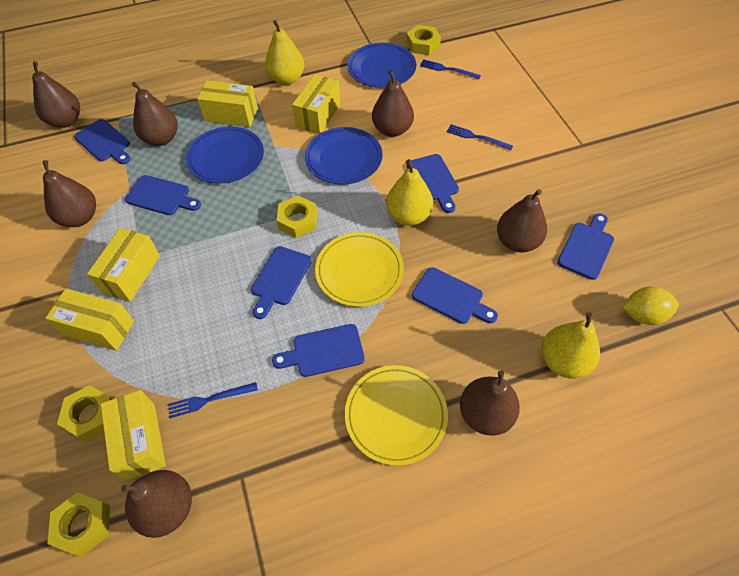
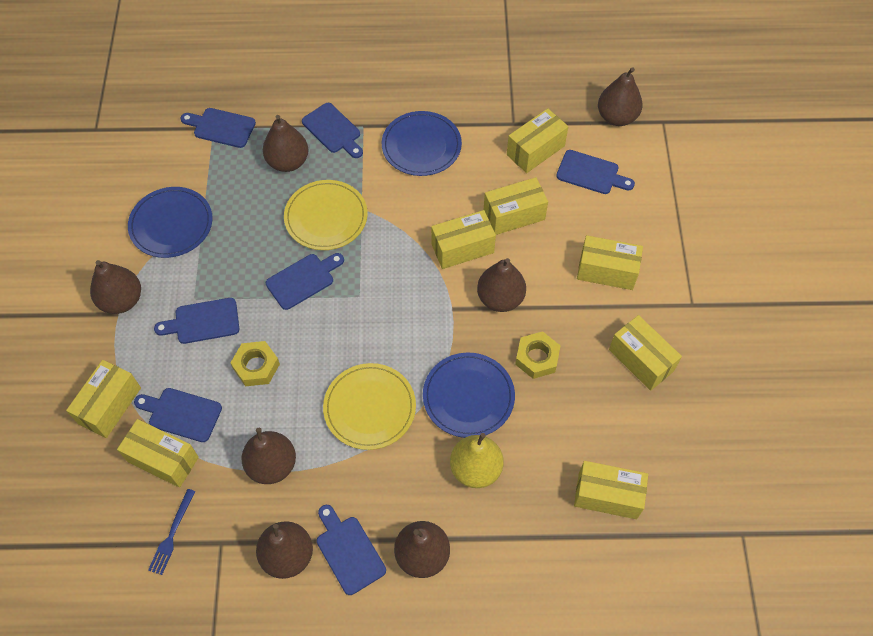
blue fork: 3 -> 1
yellow box: 5 -> 8
yellow lemon: 1 -> 0
yellow nut: 4 -> 2
yellow pear: 3 -> 1

